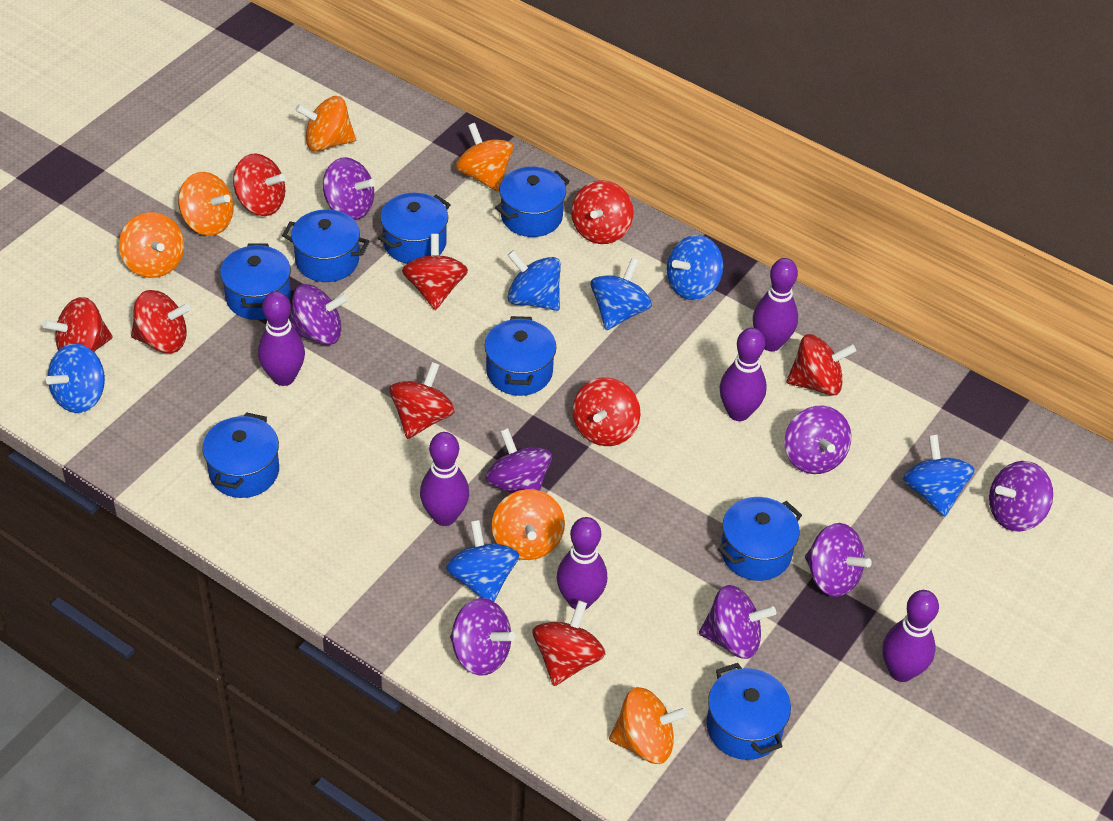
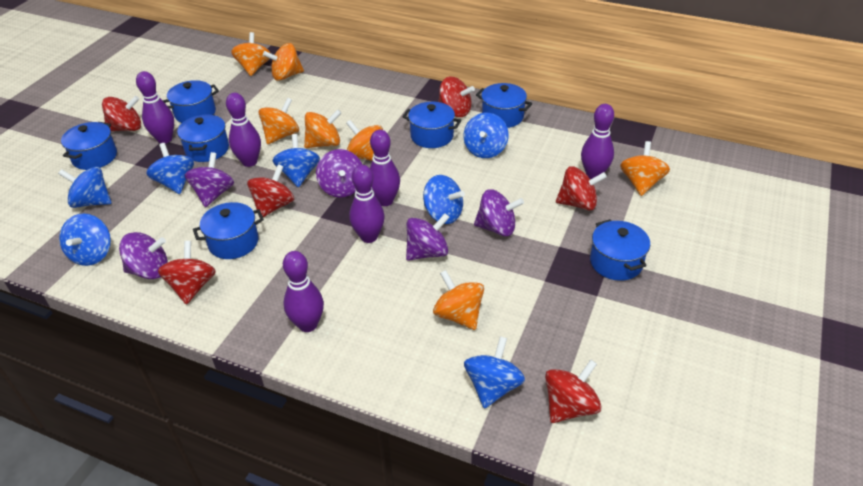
blue pot: 8 -> 7
blue spinning top: 6 -> 7
orange spinning top: 6 -> 7
purple spinning top: 8 -> 5
red spinning top: 9 -> 6

